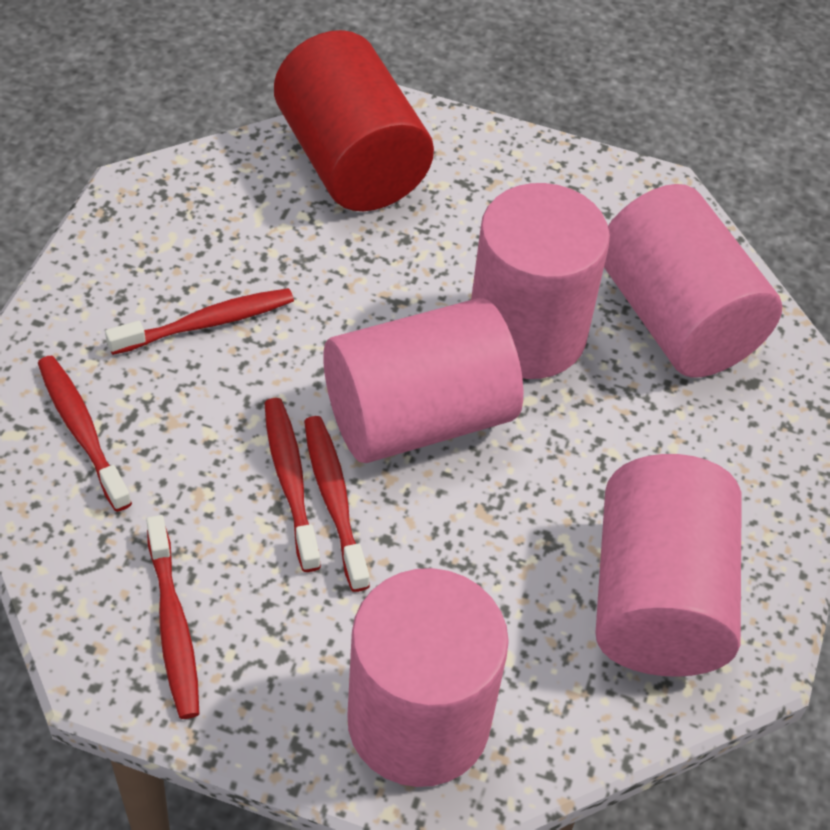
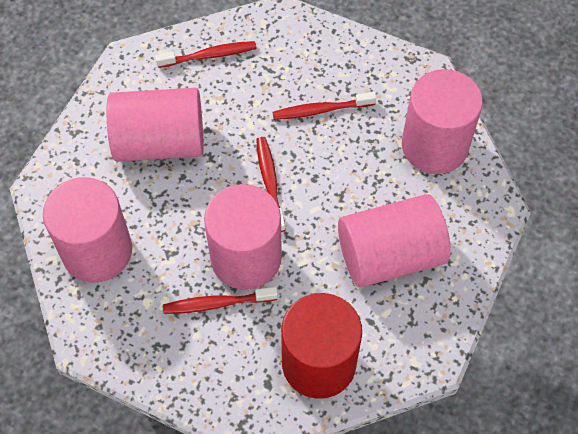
red toothbrush: 5 -> 4

